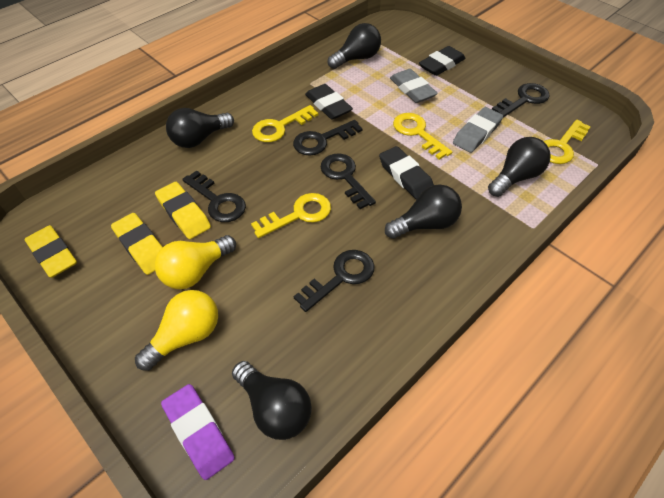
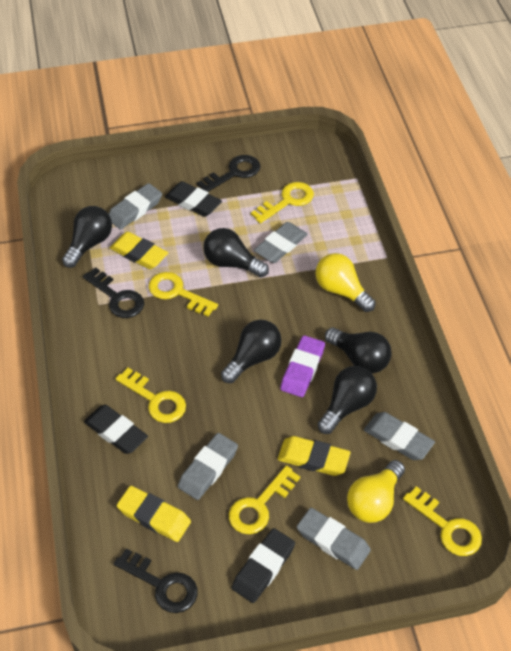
black key: 5 -> 3
grey eraser: 2 -> 5
yellow key: 4 -> 5

